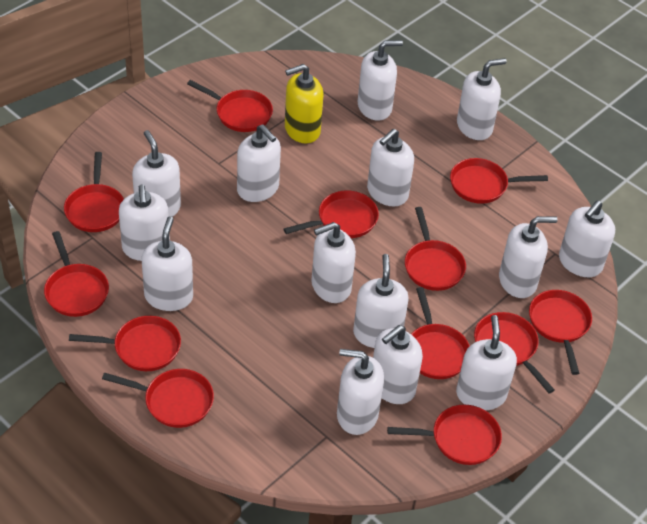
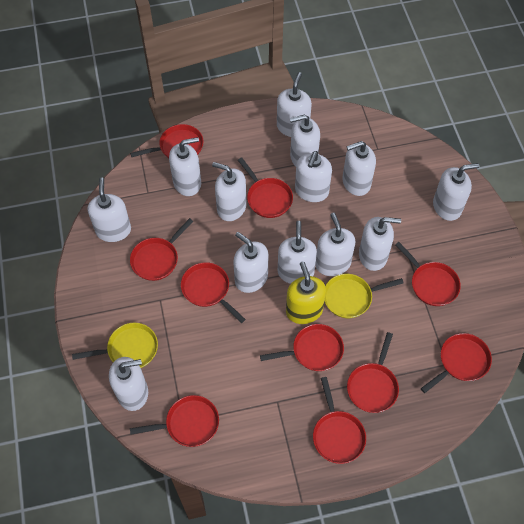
red pan: 12 -> 10
white soap dispenser: 14 -> 13
yellow pan: 0 -> 2

